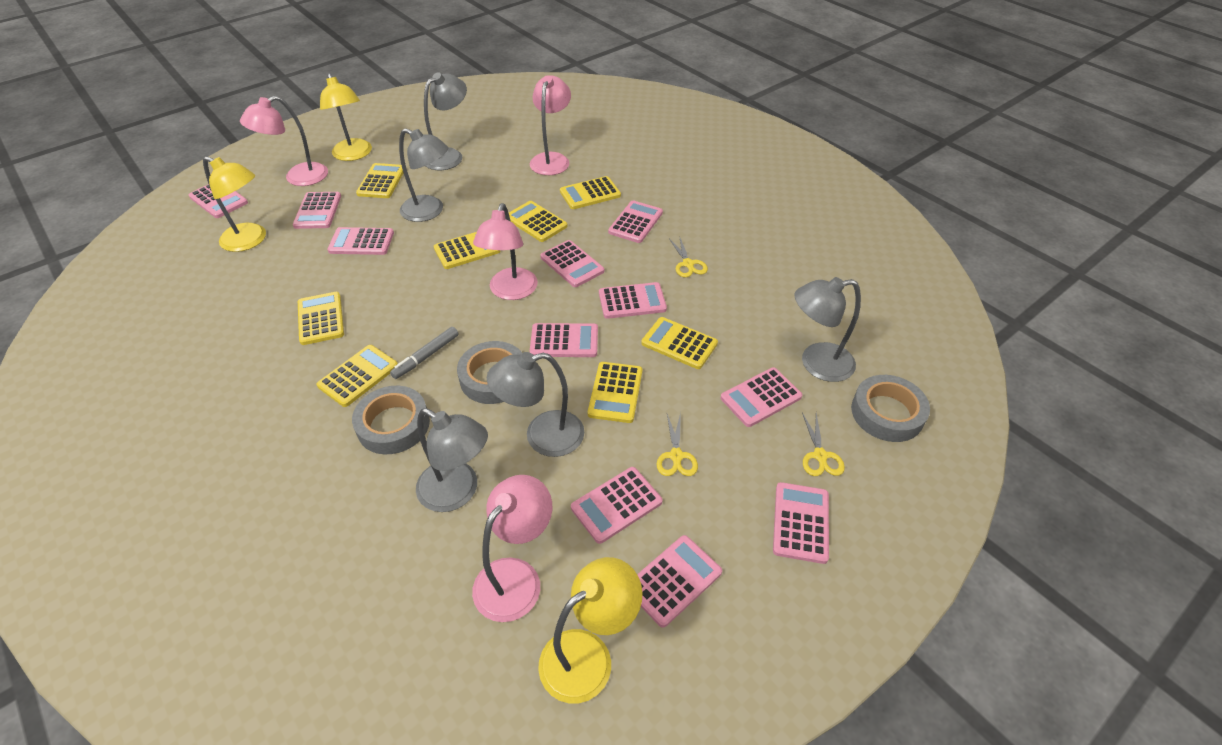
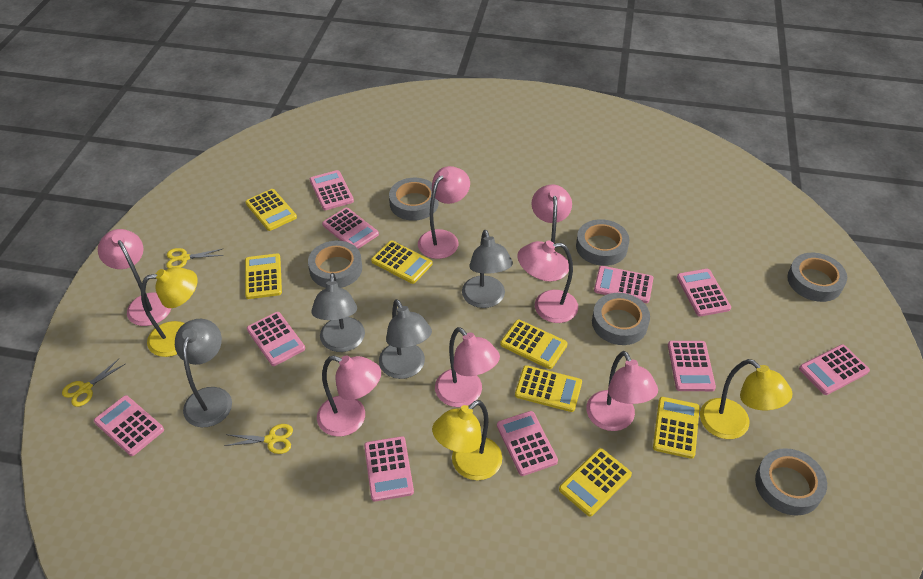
grey lamp: 5 -> 4
grey marker: 1 -> 0
grey tape: 3 -> 6
pink calculator: 11 -> 10
pink lamp: 4 -> 7
yellow calculator: 8 -> 7

